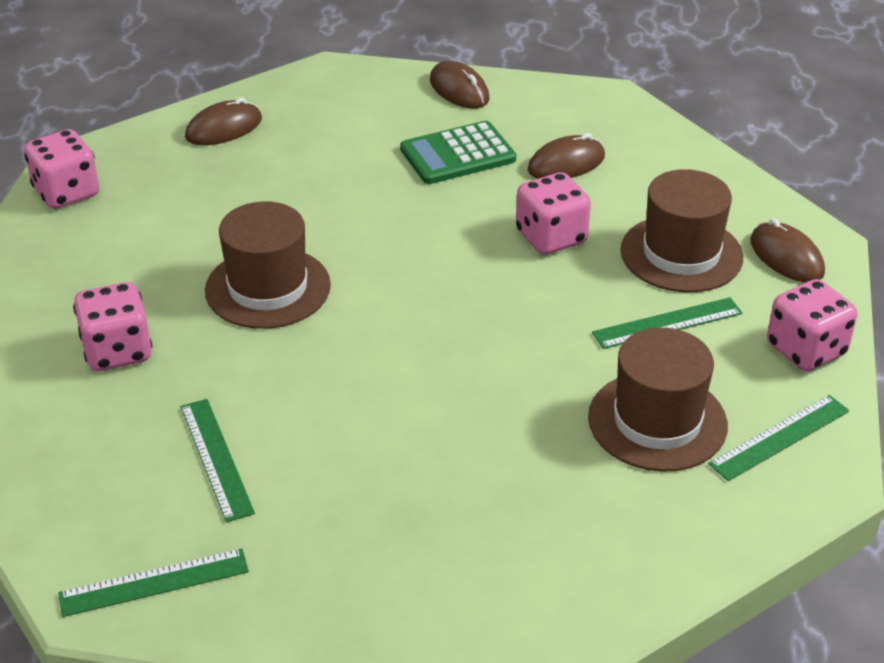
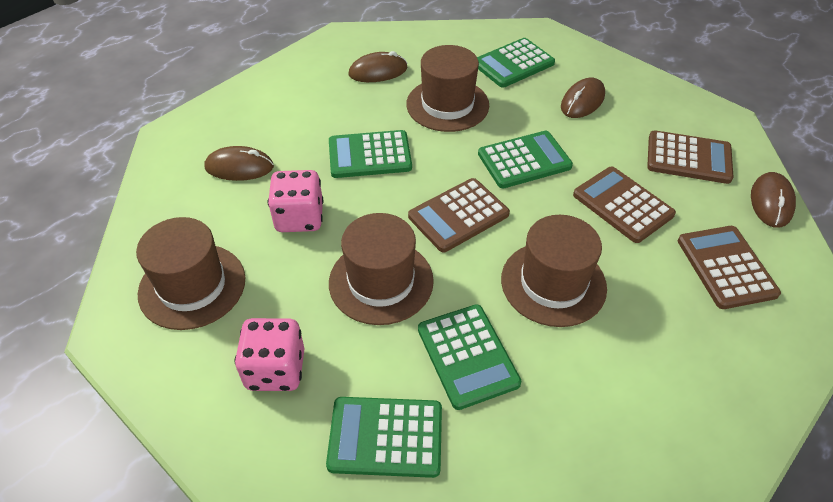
brown calculator: 0 -> 4
brown hat: 3 -> 4
green calculator: 1 -> 5
green ruler: 4 -> 0
pink dice: 4 -> 2

